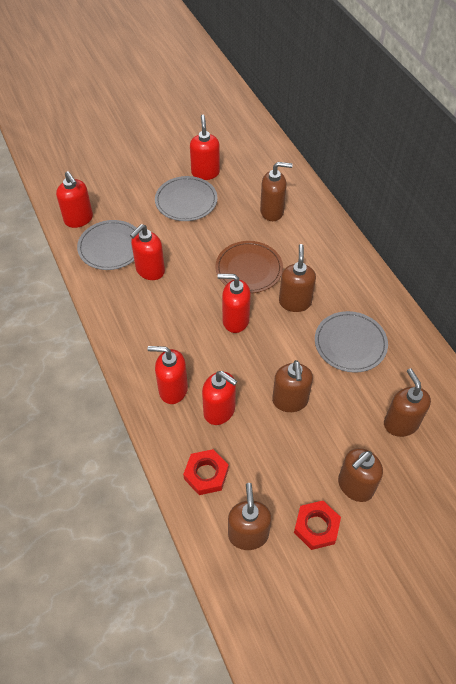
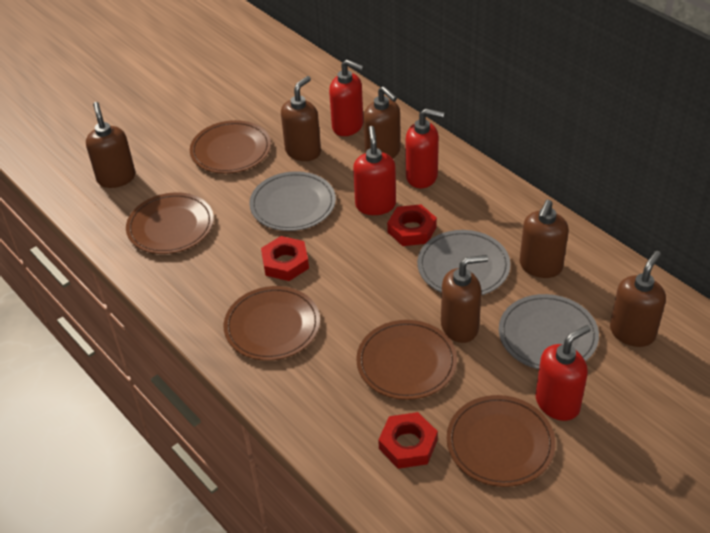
brown plate: 1 -> 5
red nut: 2 -> 3
red soap dispenser: 6 -> 4

